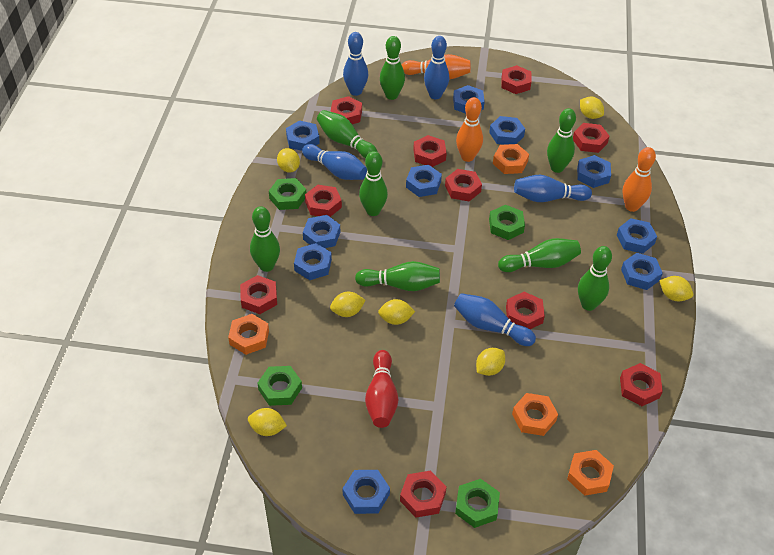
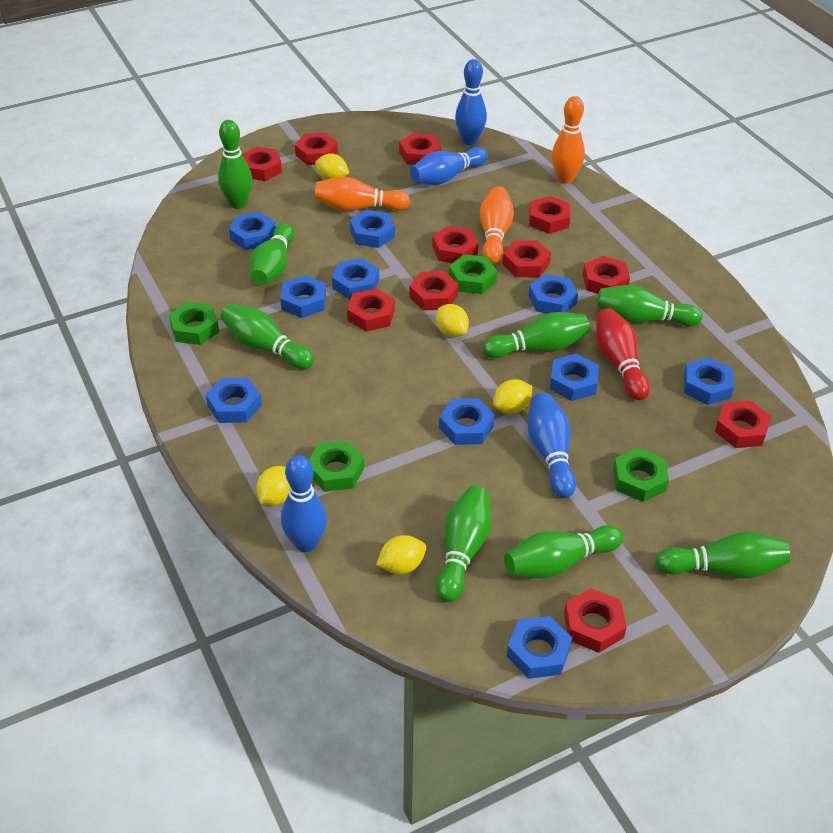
blue bowling pin: 5 -> 4
orange nut: 4 -> 0
red nut: 10 -> 11
yellow lemon: 7 -> 5

